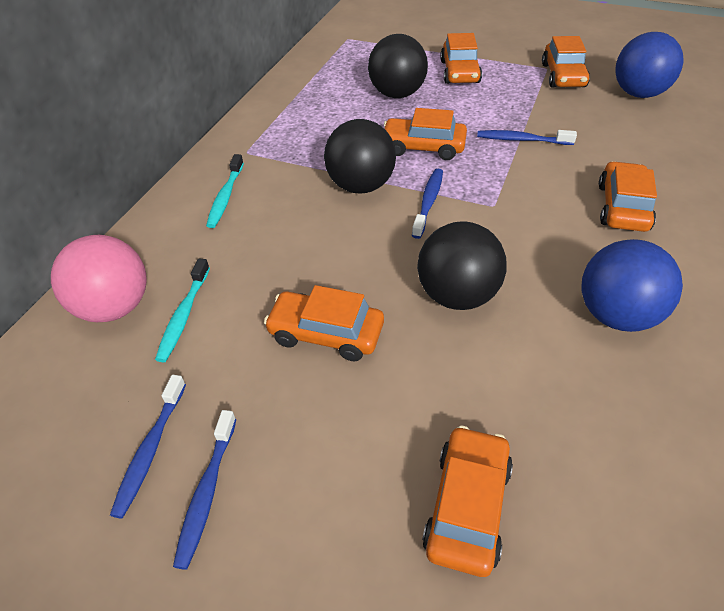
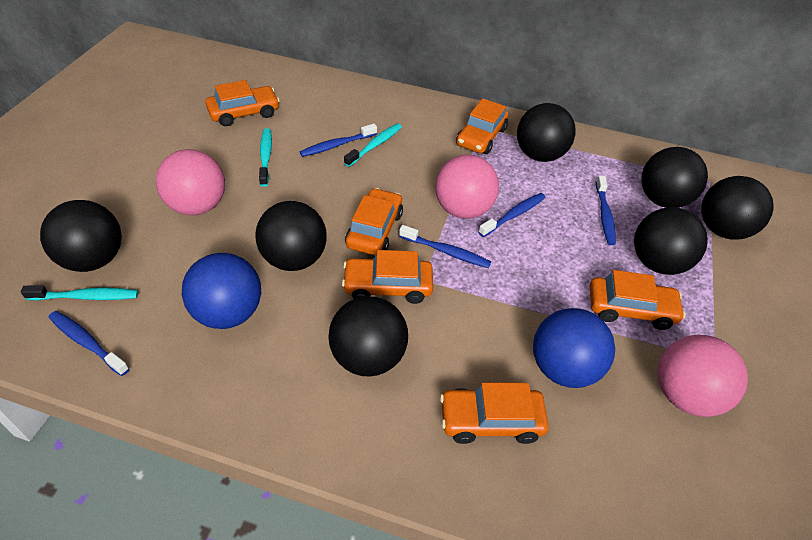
black ball: 3 -> 7
blue toothbrush: 4 -> 5
pink ball: 1 -> 3
turquoise toothbrush: 2 -> 3

